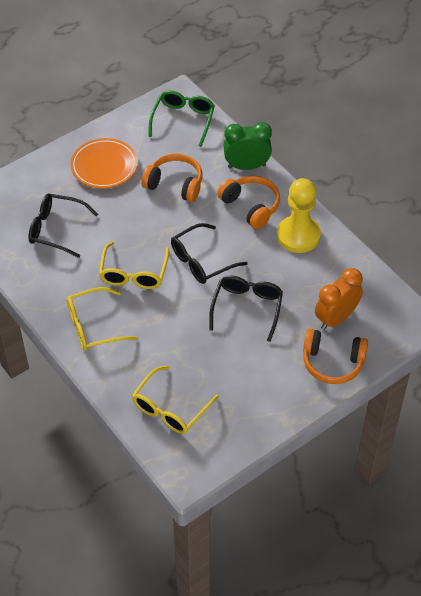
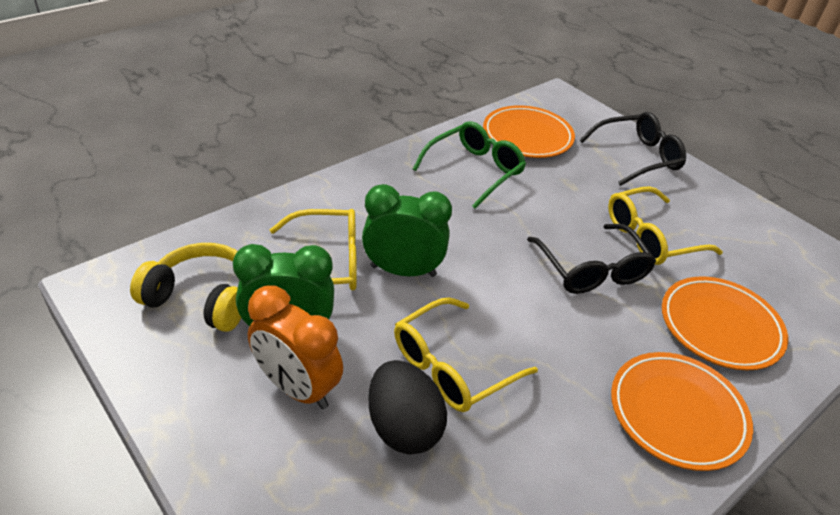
black egg: 0 -> 1
black glasses: 3 -> 2
green clock: 1 -> 2
orange headphones: 3 -> 0
orange plate: 1 -> 3
yellow headphones: 0 -> 1
yellow pawn: 1 -> 0

